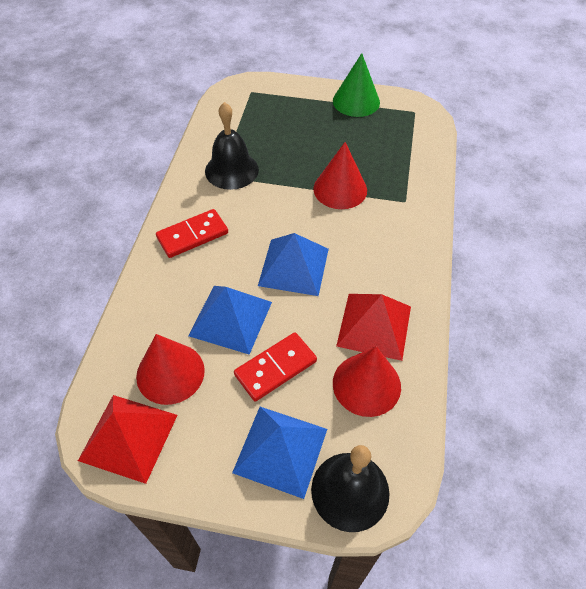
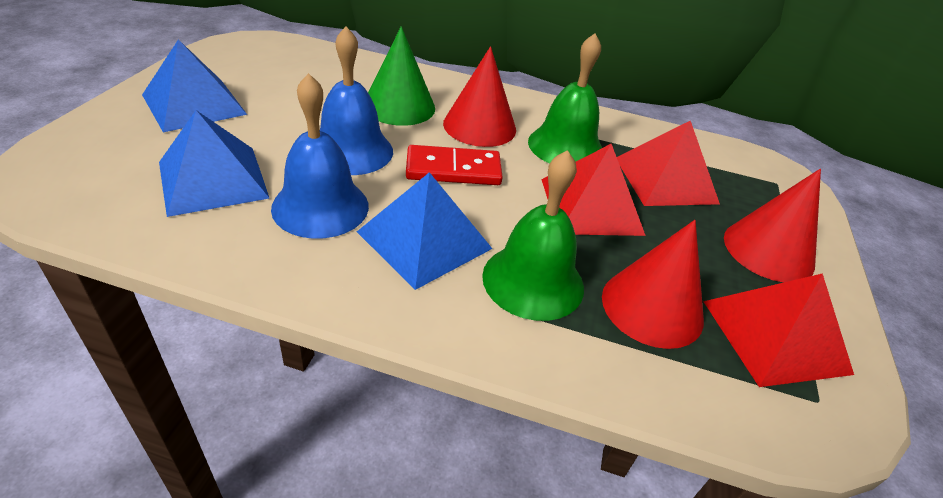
black bell: 2 -> 0
blue bell: 0 -> 2
green bell: 0 -> 2
red domino: 2 -> 1
red pyramid: 2 -> 3

